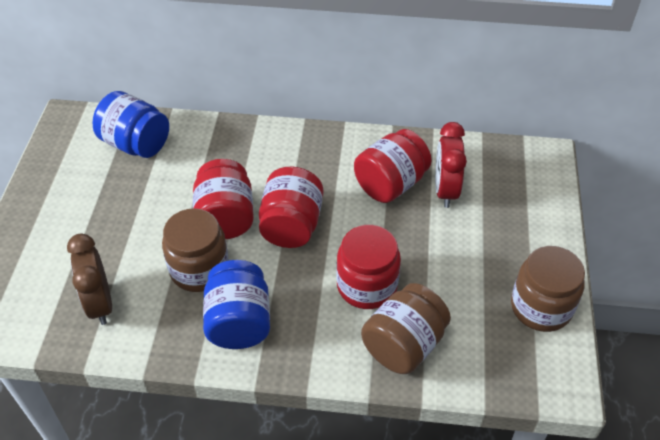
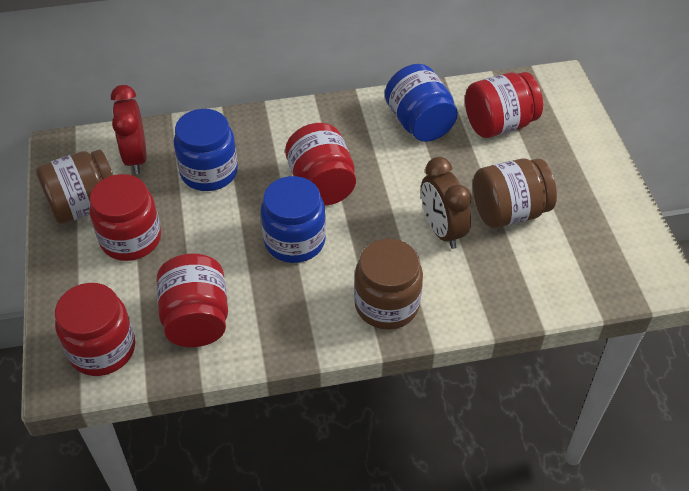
blue jar: 2 -> 3
red jar: 4 -> 5

